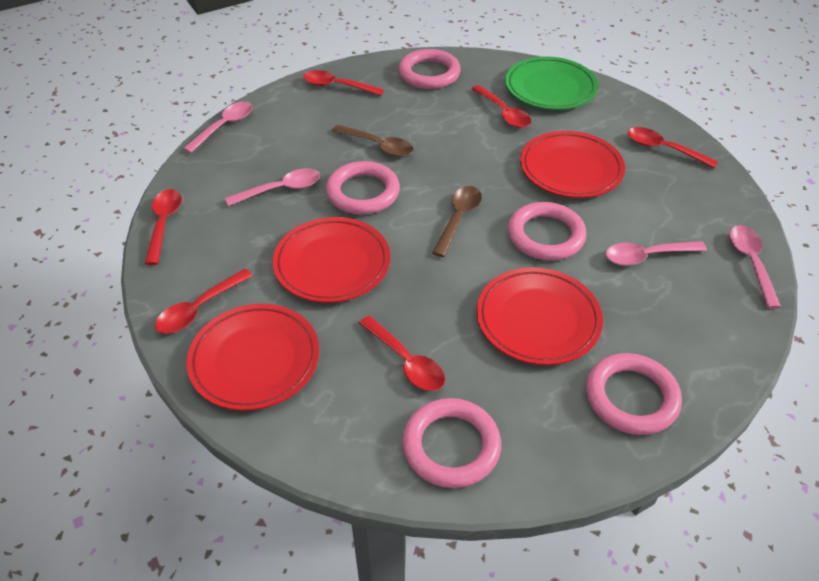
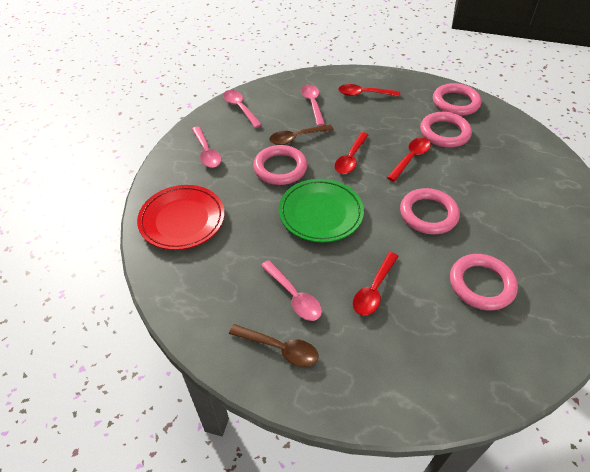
red plate: 4 -> 1
red spoon: 6 -> 4

